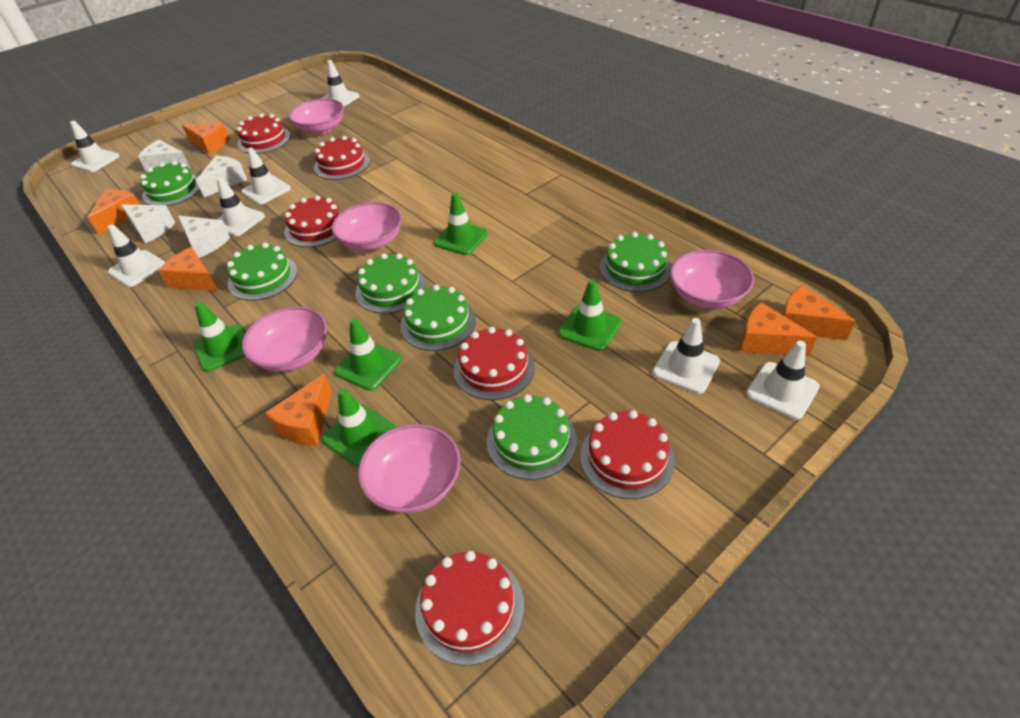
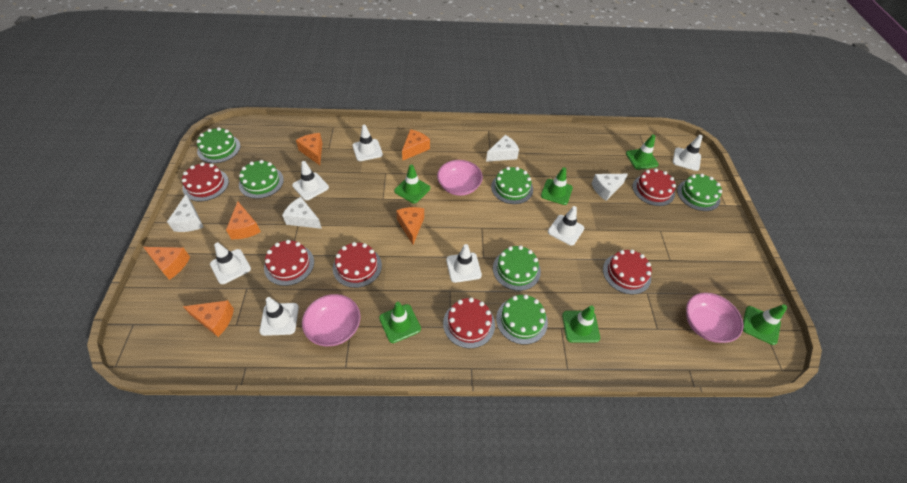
green traffic cone: 5 -> 6
pink bowl: 5 -> 3

